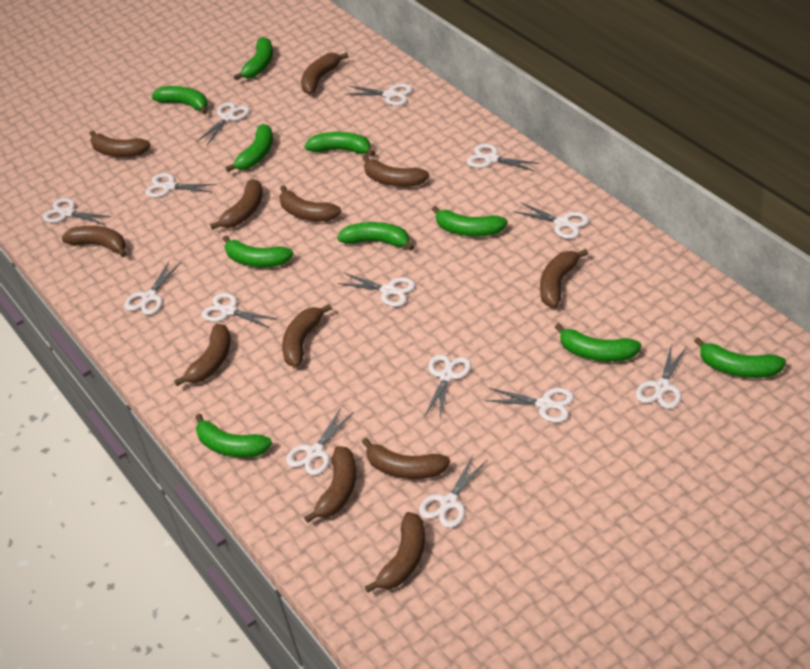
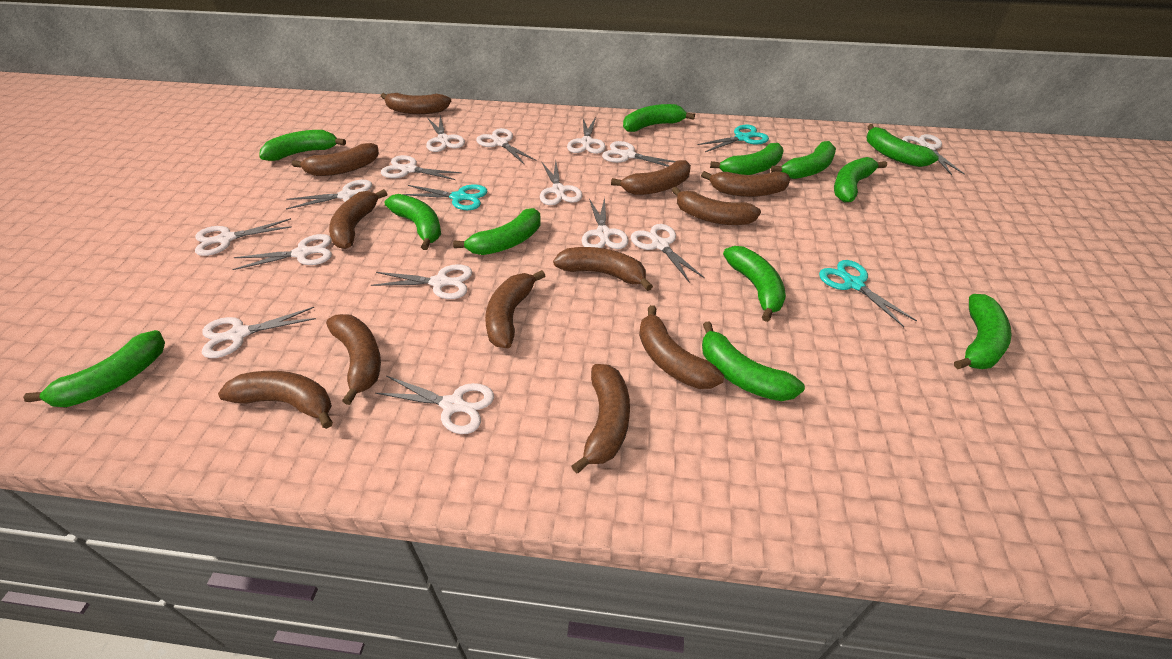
green banana: 10 -> 12
turquoise scissors: 0 -> 3
white scissors: 14 -> 15

